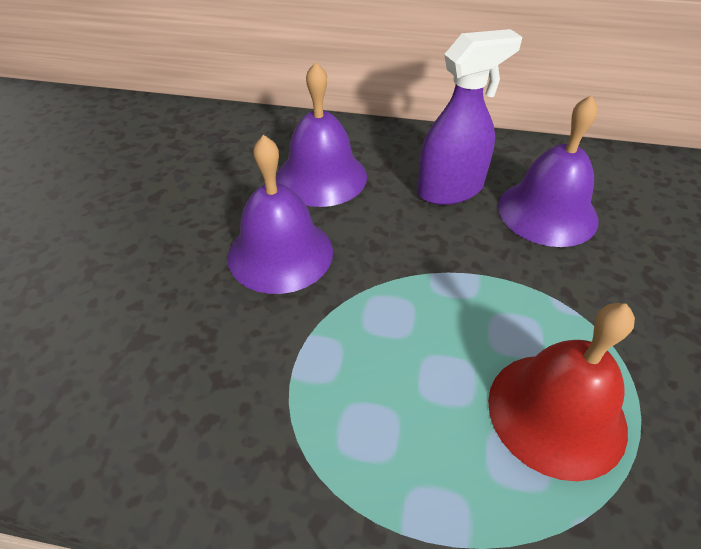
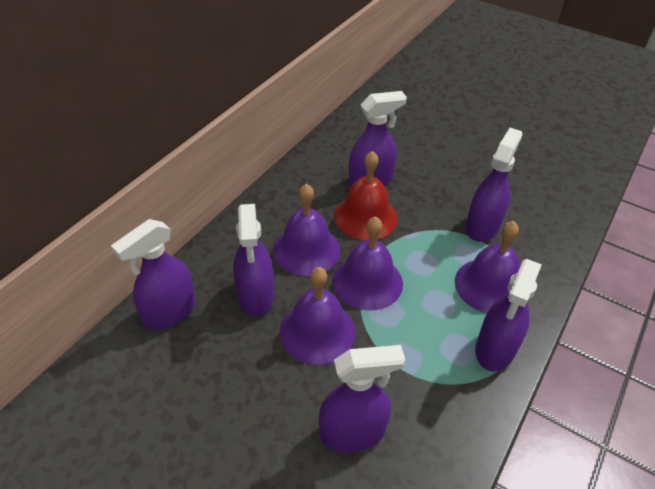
purple bell: 3 -> 4
purple spray bottle: 1 -> 6

